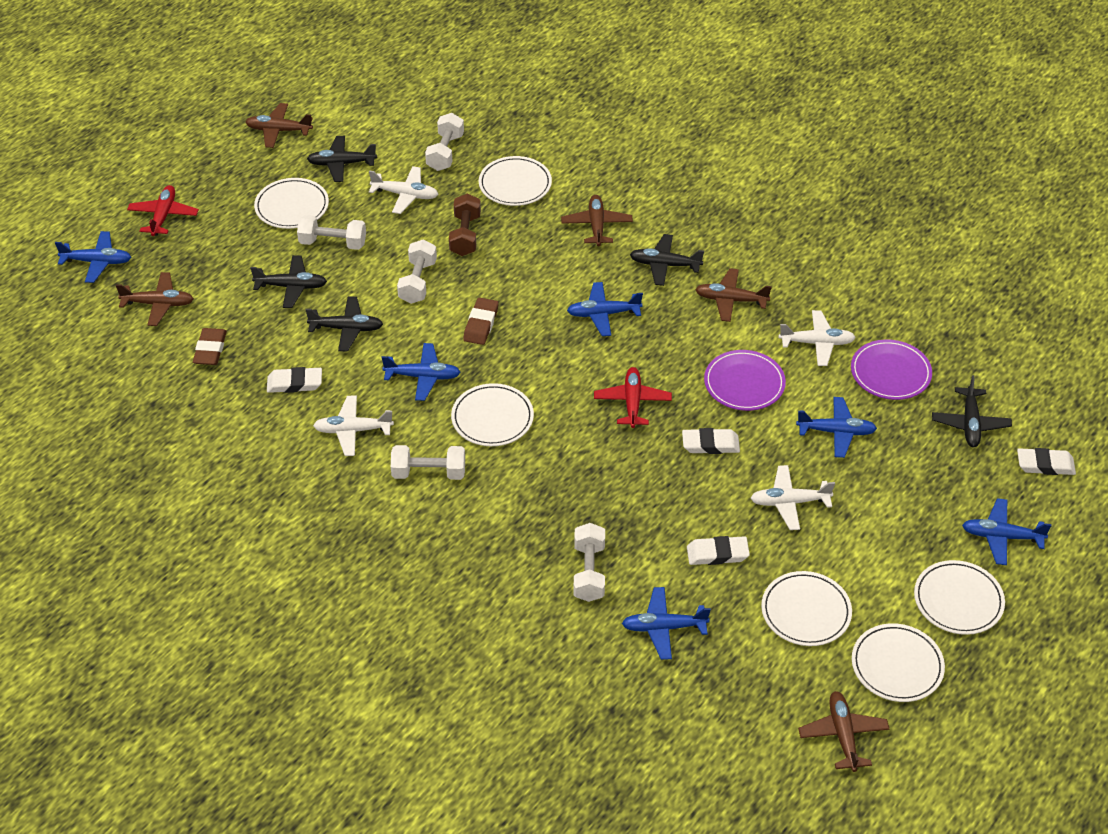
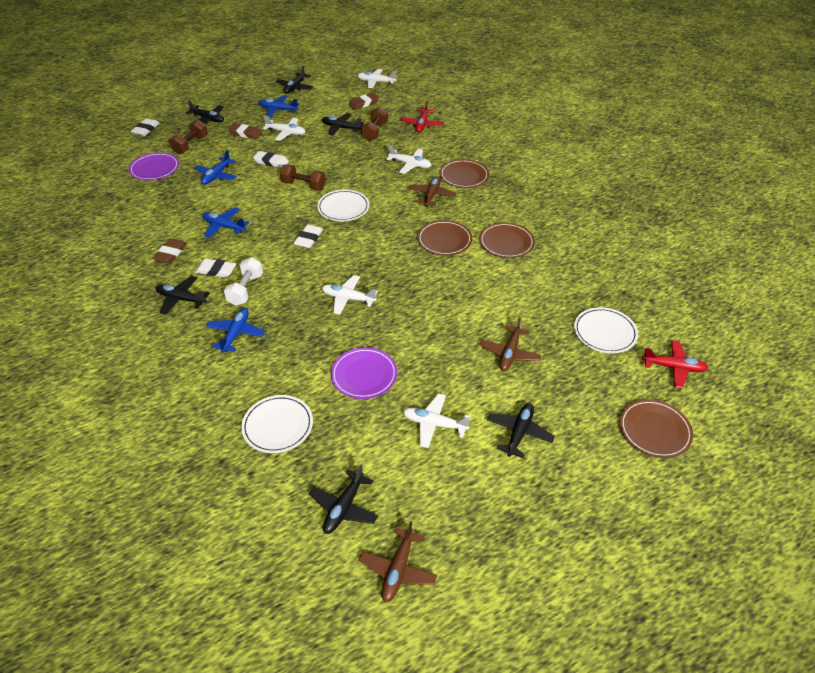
black plane: 5 -> 6
blue plane: 6 -> 4
brown dumbbell: 1 -> 3
brown eraser: 2 -> 3
brown plane: 5 -> 3
brown plate: 0 -> 4
white dumbbell: 5 -> 1
white plane: 4 -> 5
white plate: 6 -> 3

